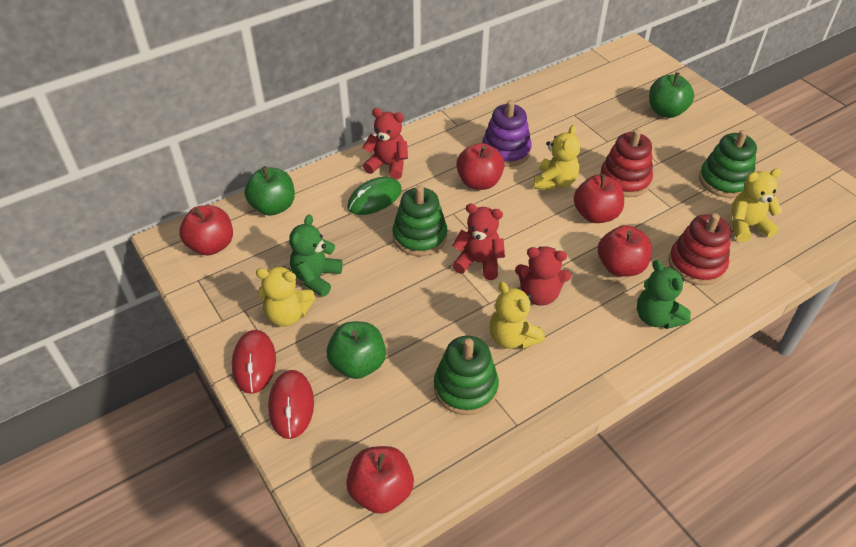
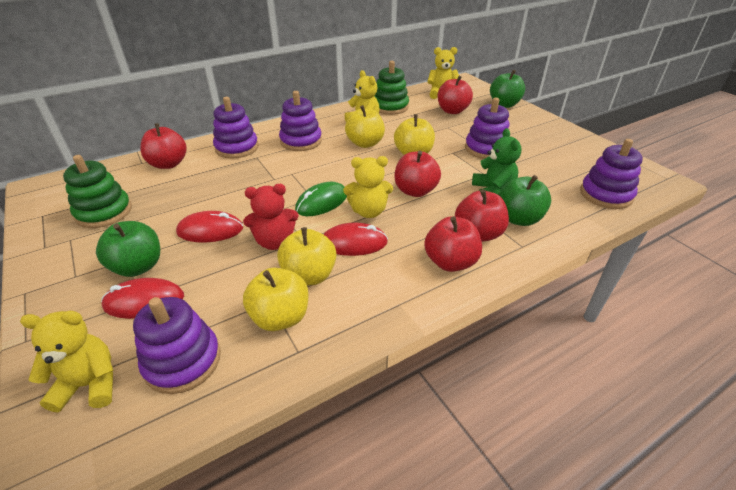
green stacking toy: 3 -> 2
green teddy bear: 2 -> 1
purple stacking toy: 1 -> 5
red mouse: 2 -> 3
red stacking toy: 2 -> 0
red teddy bear: 3 -> 1
yellow apple: 0 -> 4

